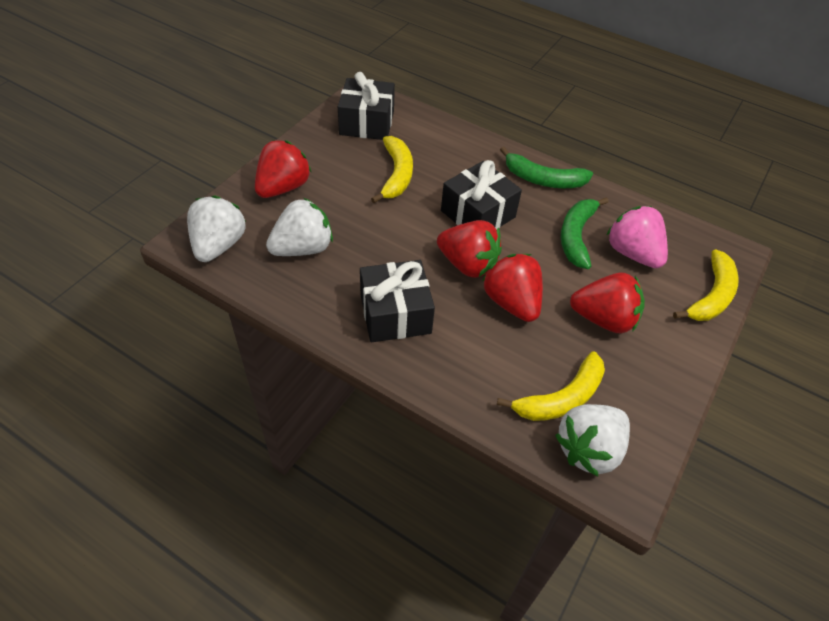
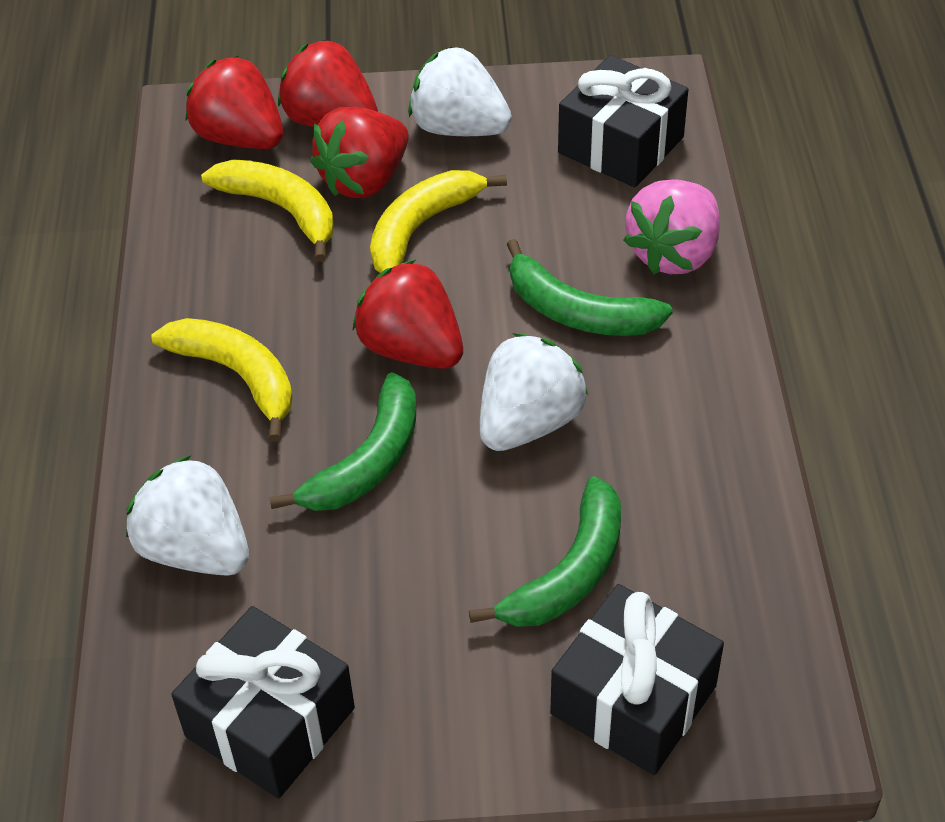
green banana: 2 -> 3

